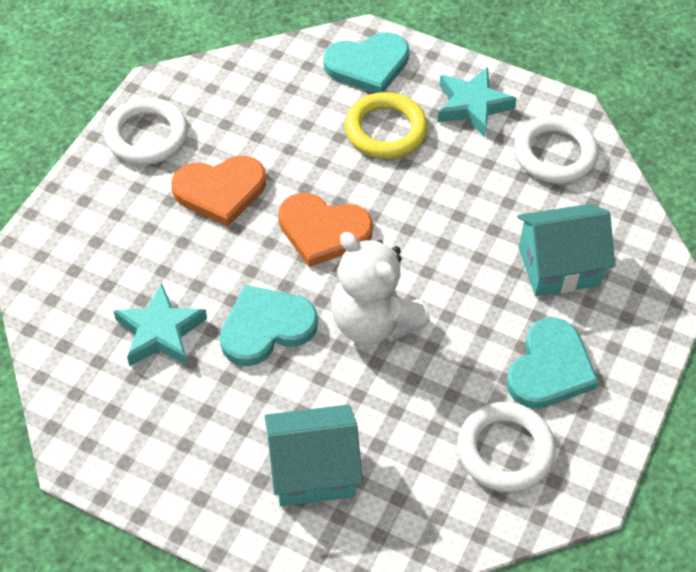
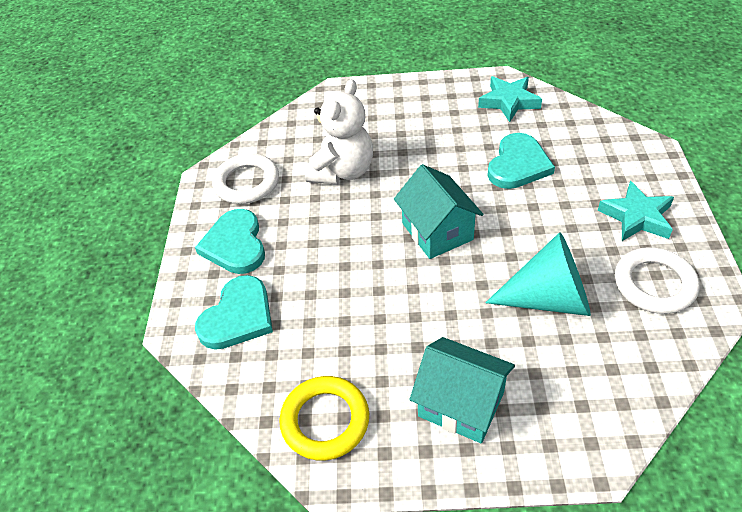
orange heart: 2 -> 0
turquoise cone: 0 -> 1
white ring: 3 -> 2

